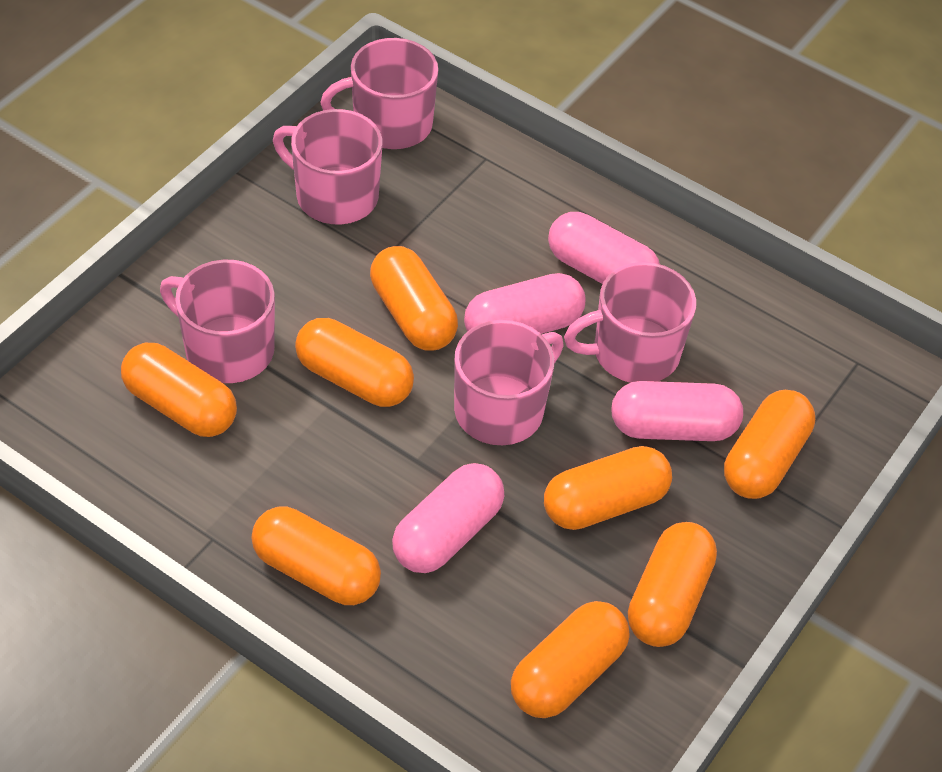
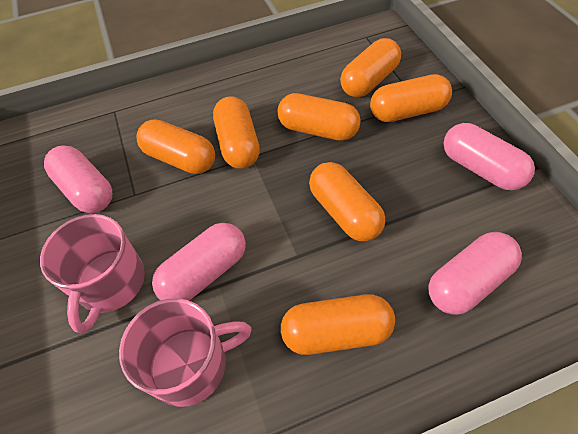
orange capsule: 8 -> 7
pink mug: 5 -> 2

